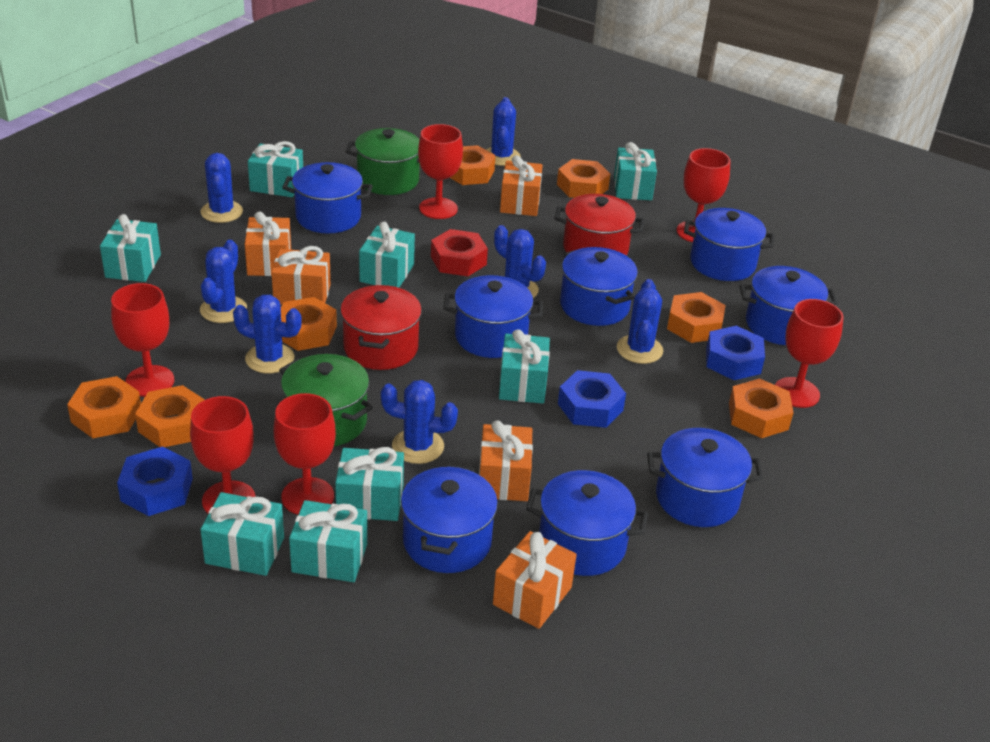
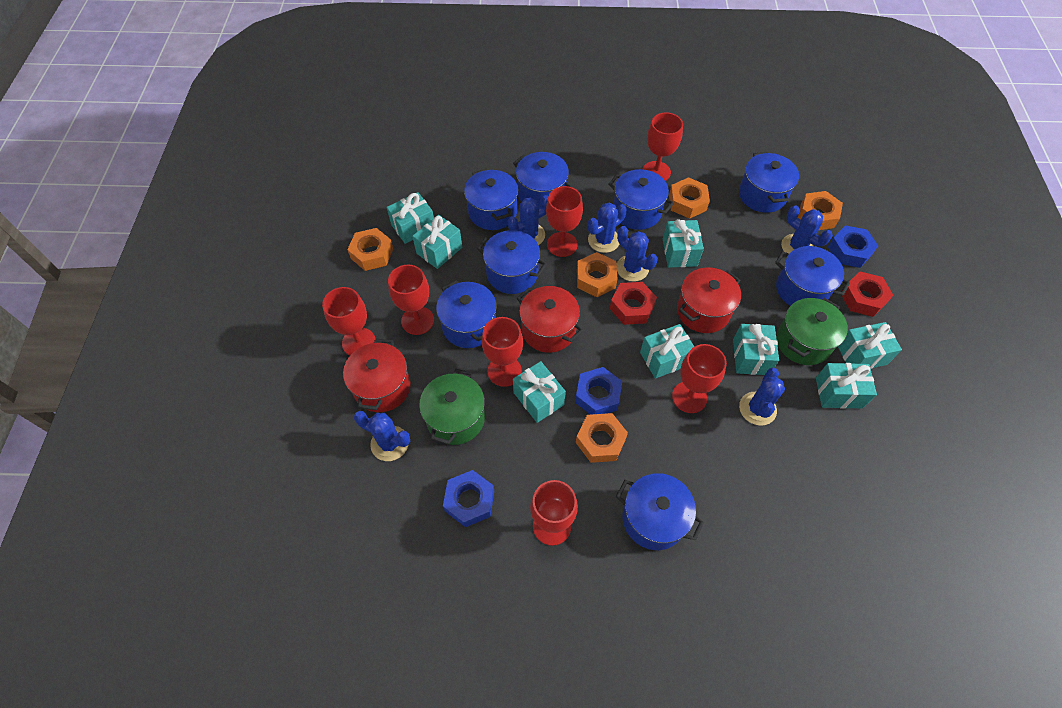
blue cactus: 7 -> 6
orange gift: 5 -> 0
orange nut: 7 -> 5
red goblet: 6 -> 7
red nut: 1 -> 2
red pot: 2 -> 3

